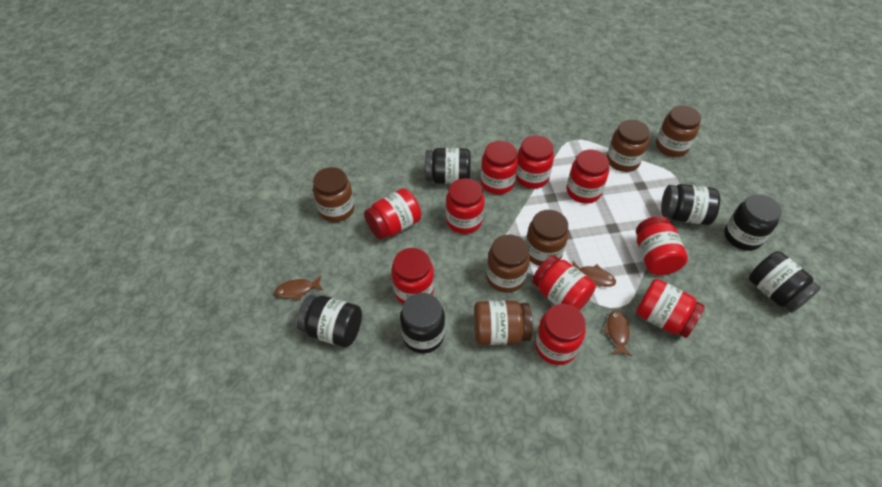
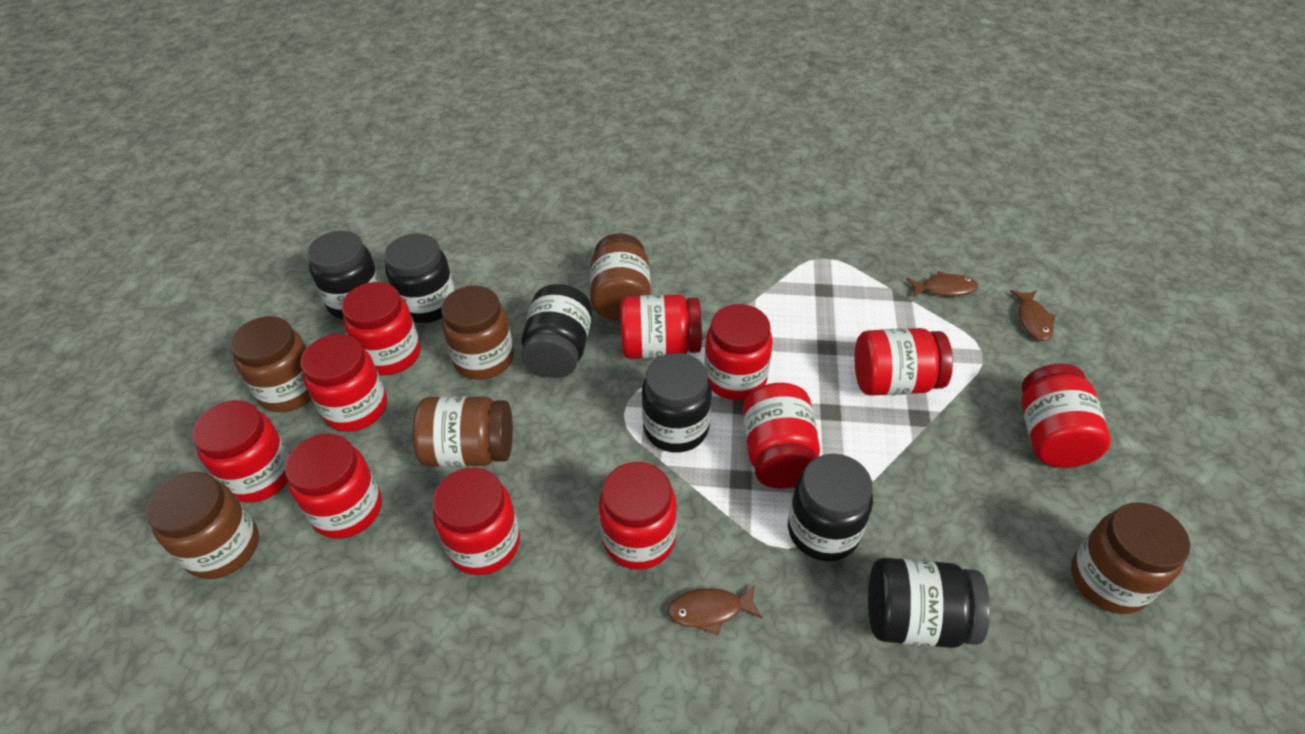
red jar: 10 -> 11

